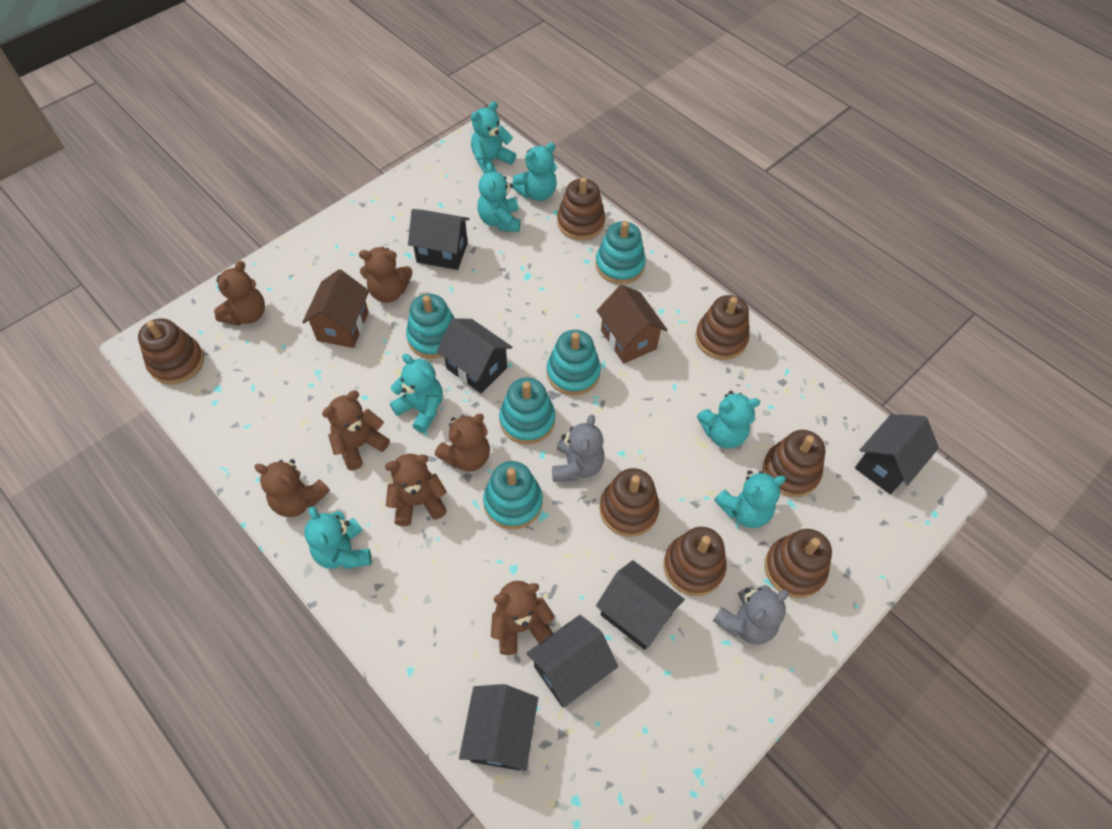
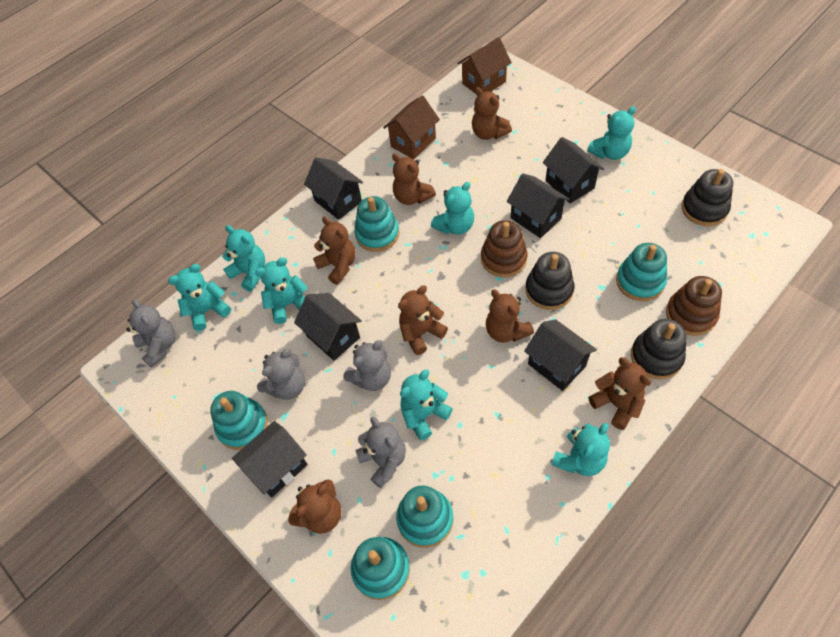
black stacking toy: 0 -> 3
brown stacking toy: 7 -> 2
grey teddy bear: 2 -> 4

